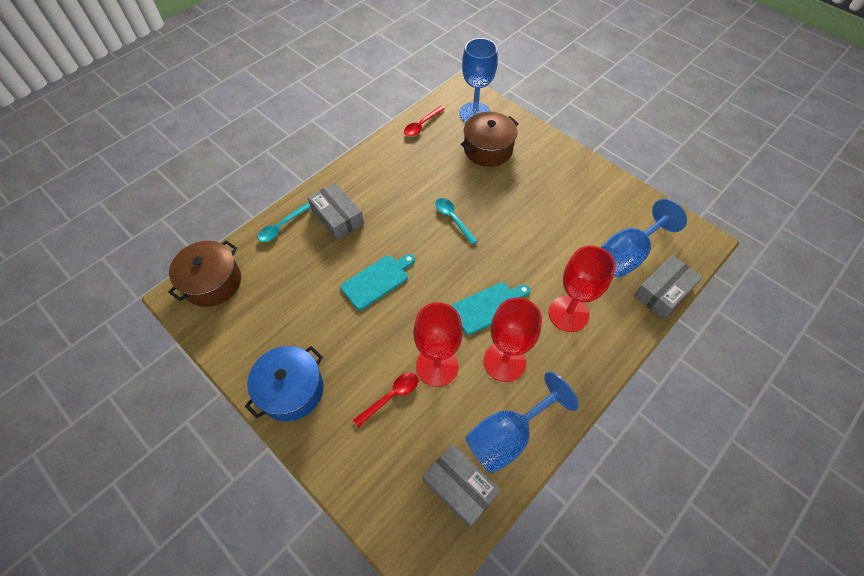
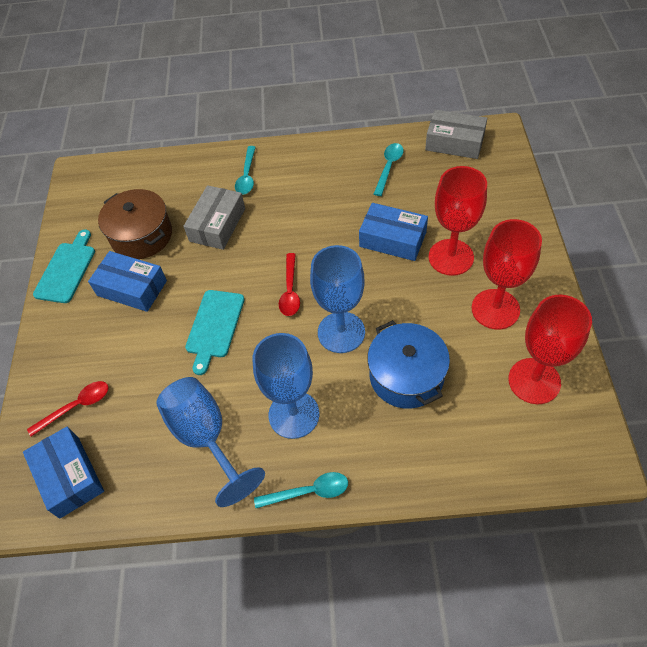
blue box: 0 -> 3
brown pot: 2 -> 1
grey box: 3 -> 2
turquoise spoon: 2 -> 3

